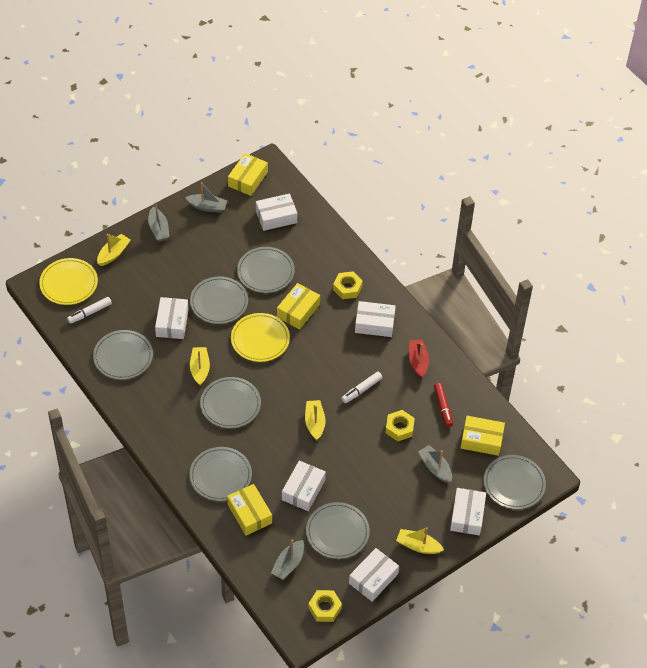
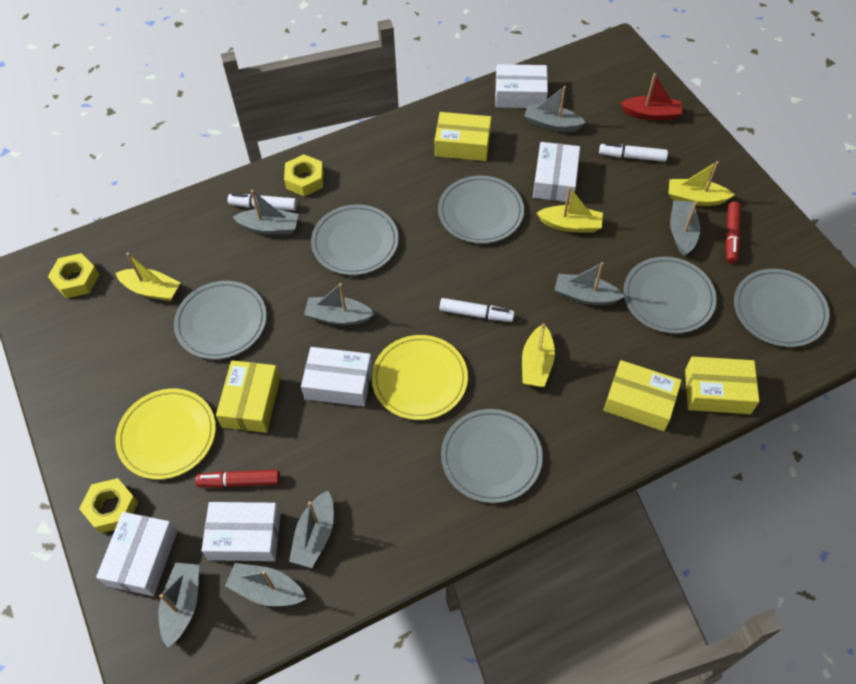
grey boat: 4 -> 8
grey plate: 7 -> 6
red marker: 1 -> 2
white box: 6 -> 5
white marker: 2 -> 3

